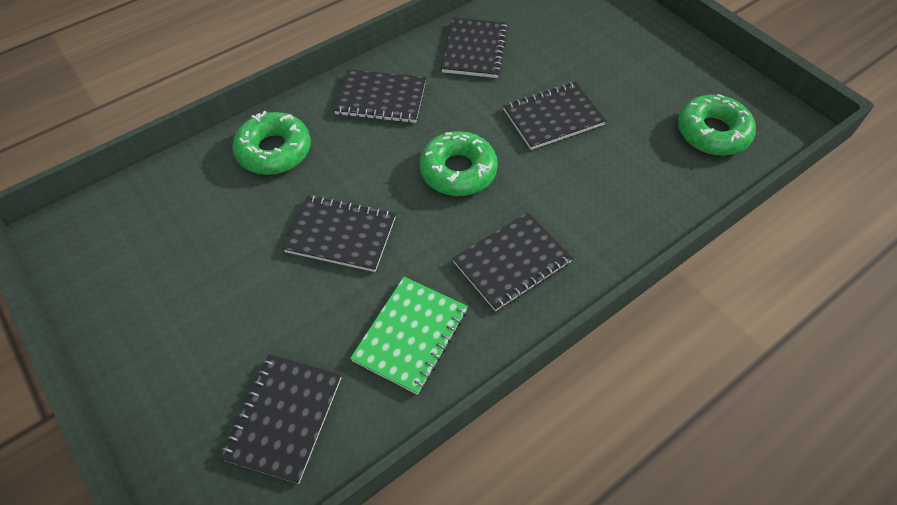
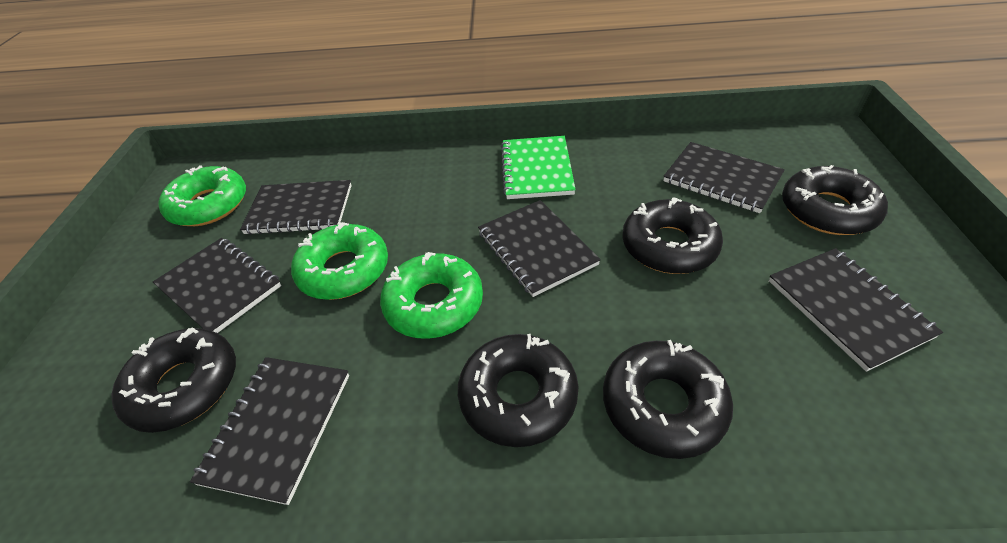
black donut: 0 -> 5

